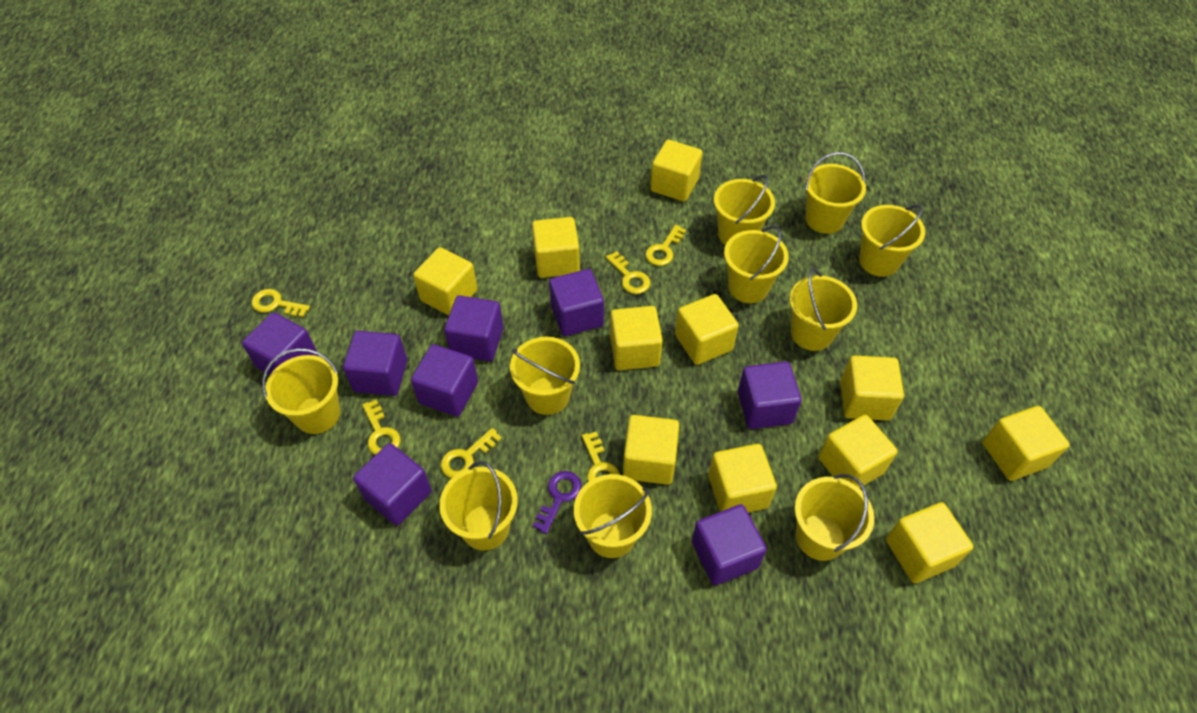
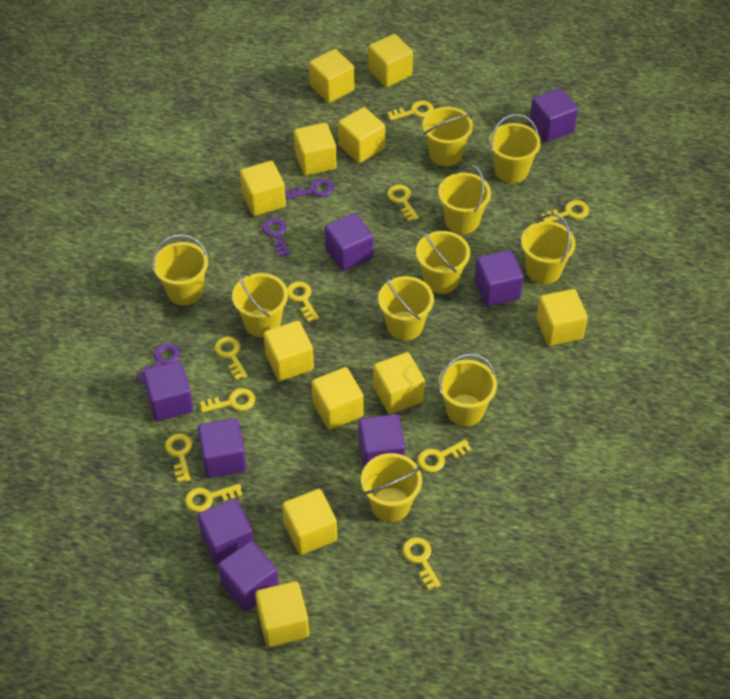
purple key: 1 -> 3
yellow key: 6 -> 10

